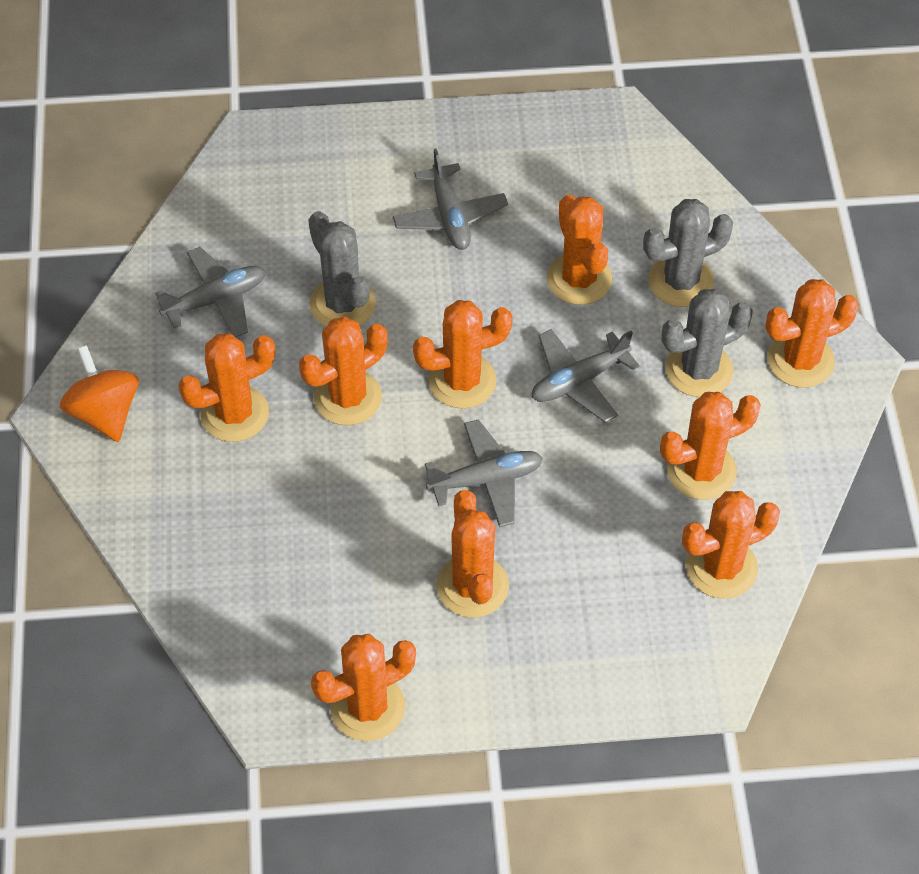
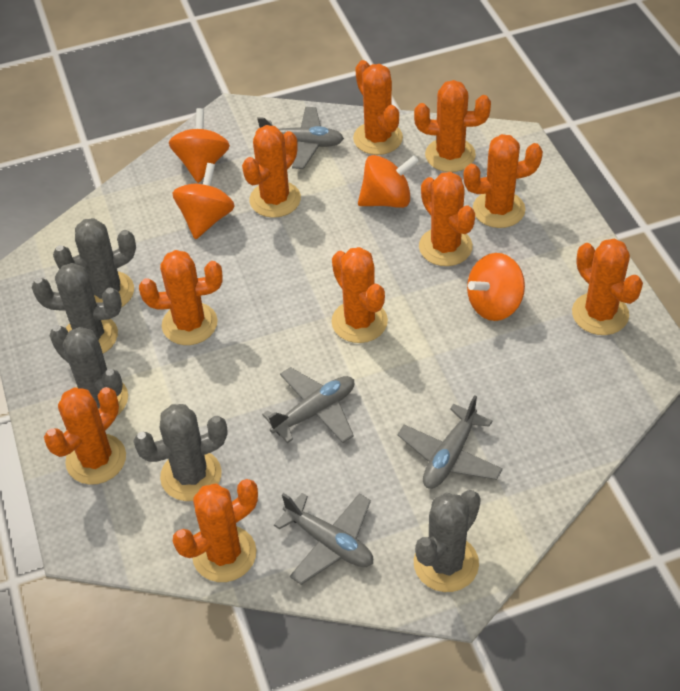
grey cactus: 3 -> 5
orange cactus: 9 -> 10
orange spinning top: 1 -> 4

